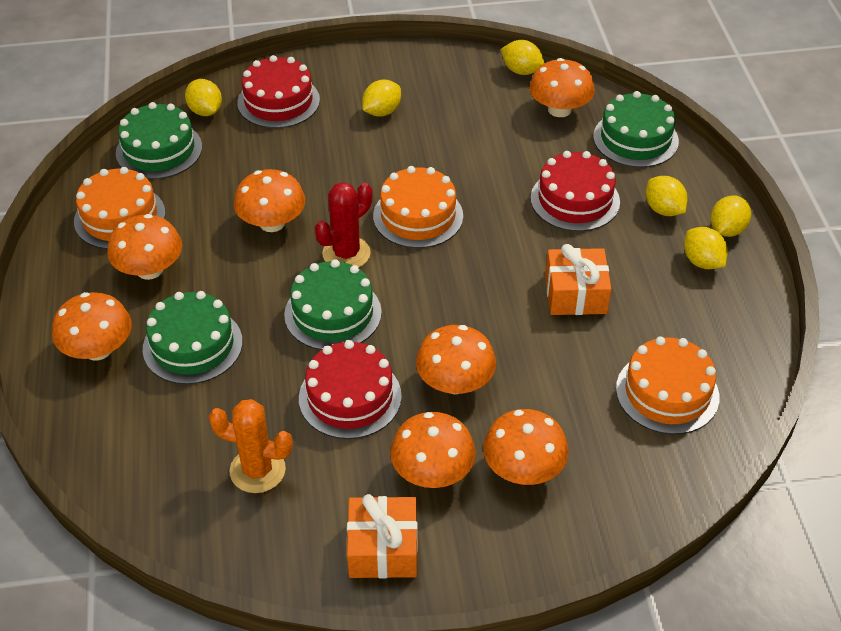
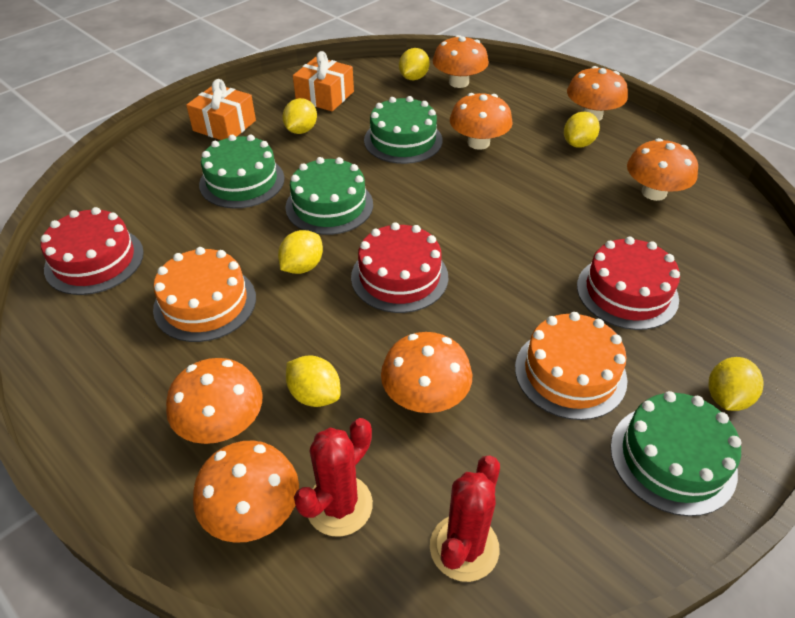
orange cactus: 1 -> 0
orange cake: 3 -> 2
red cactus: 1 -> 2

